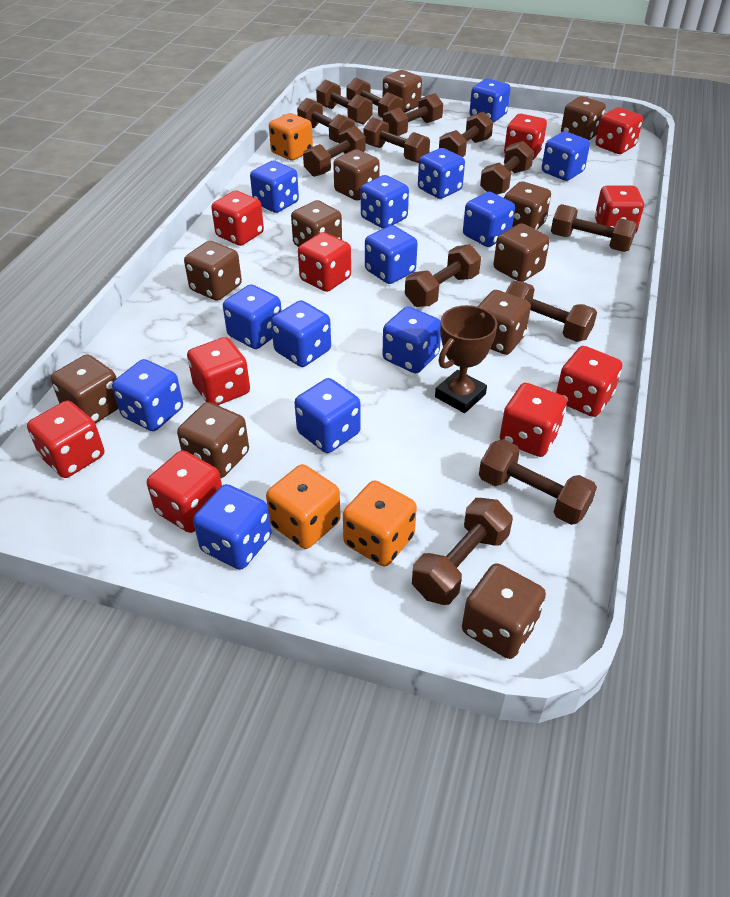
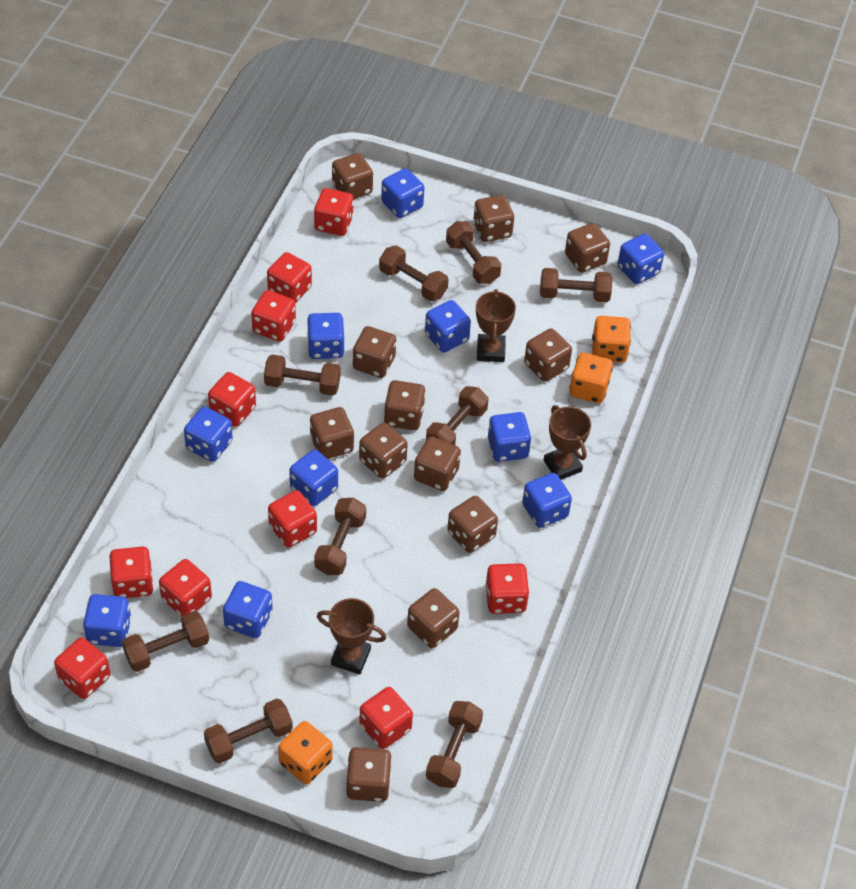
blue dice: 13 -> 10
brown dice: 11 -> 12
brown dumbbell: 13 -> 9
brown trophy: 1 -> 3

